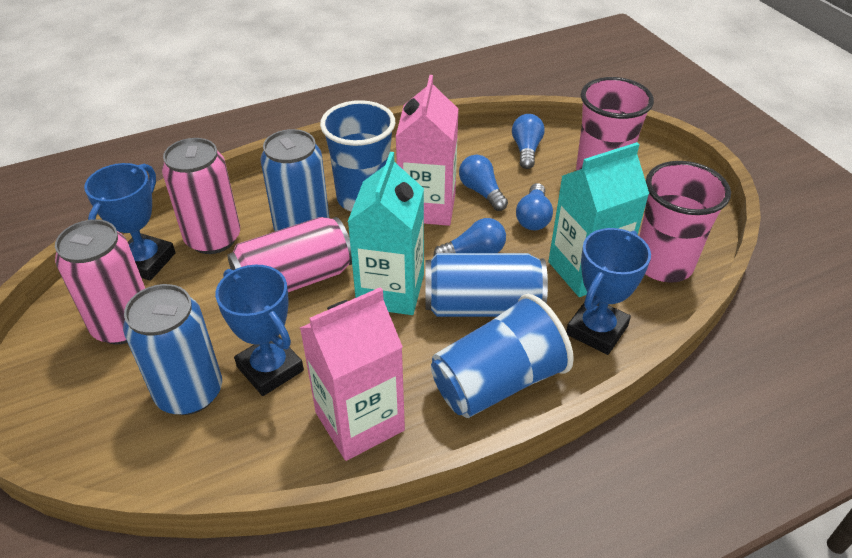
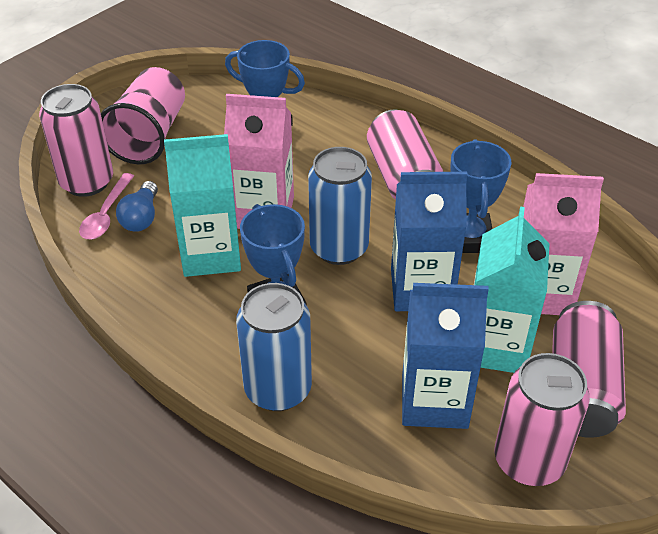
blue can: 3 -> 2
blue carton: 0 -> 2
blue cup: 2 -> 0
blue light bulb: 4 -> 1
pink can: 3 -> 4
pink cup: 2 -> 1
pink spoon: 0 -> 1

